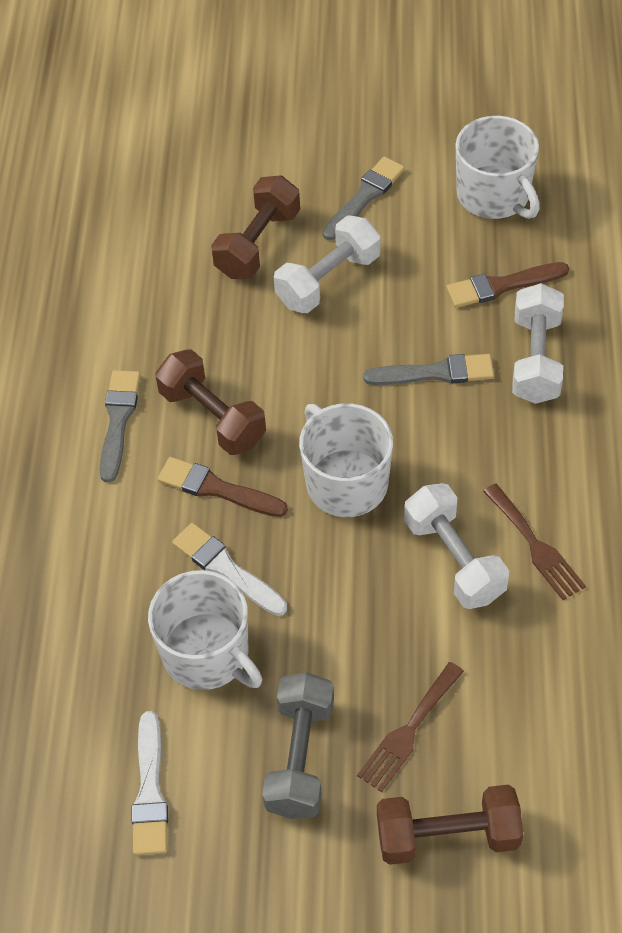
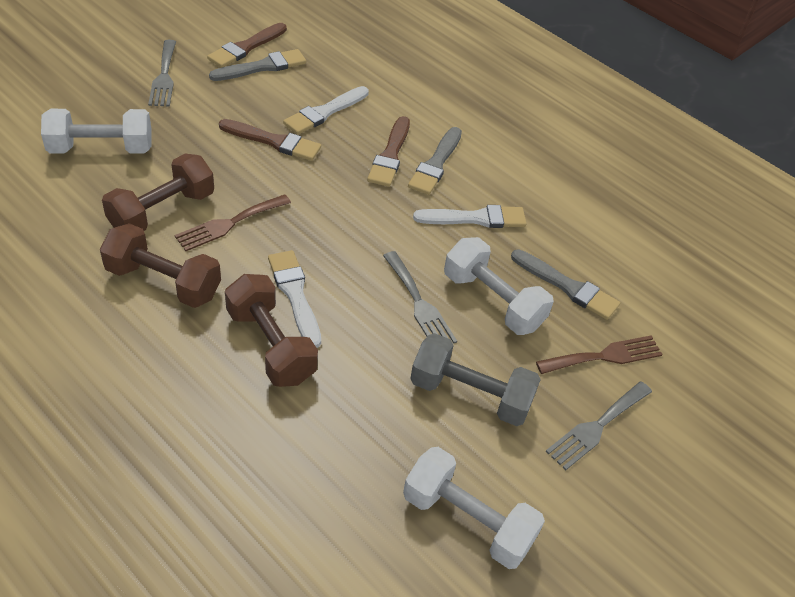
brown brush: 2 -> 3
grey fork: 0 -> 3
white brush: 2 -> 3
white mug: 3 -> 0

